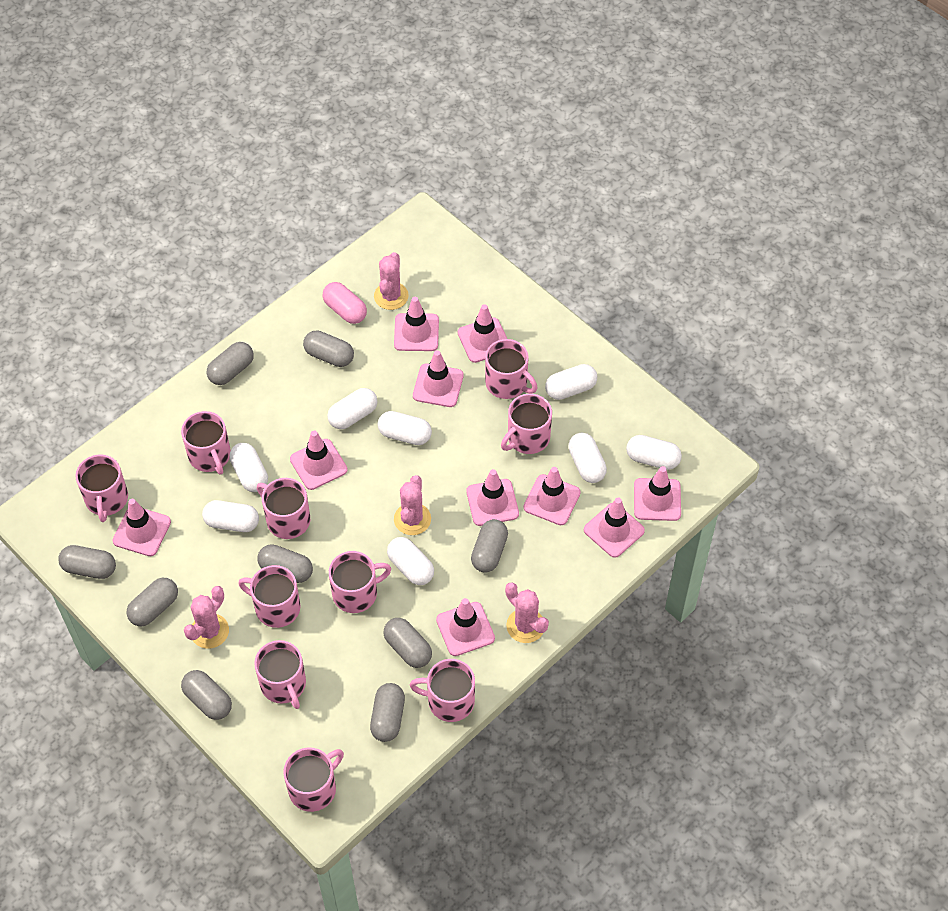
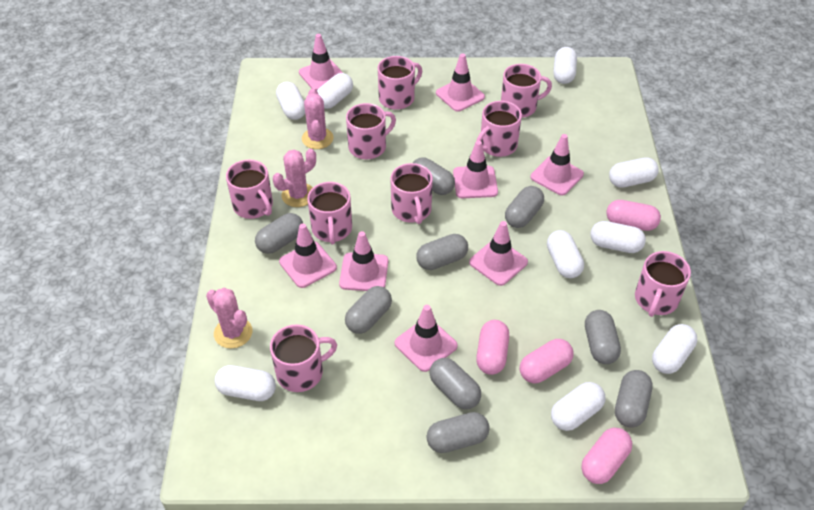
pink cactus: 4 -> 3
pink capsule: 1 -> 4
pink mug: 10 -> 9
pink traffic cone: 10 -> 8
white capsule: 8 -> 9

